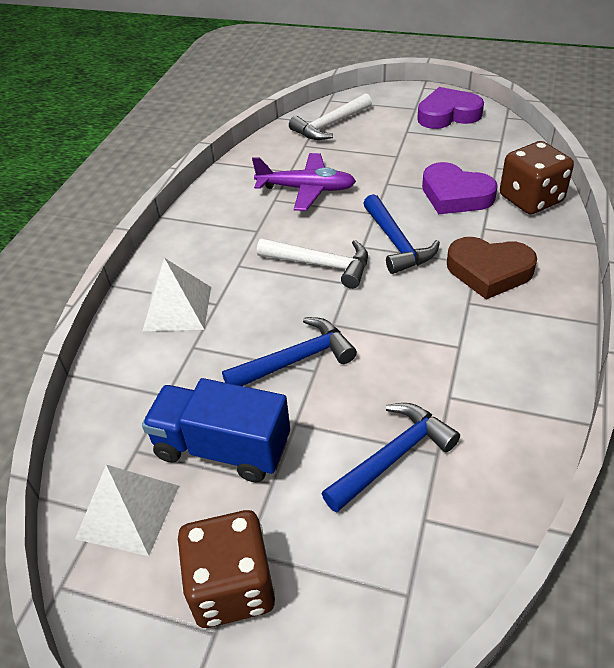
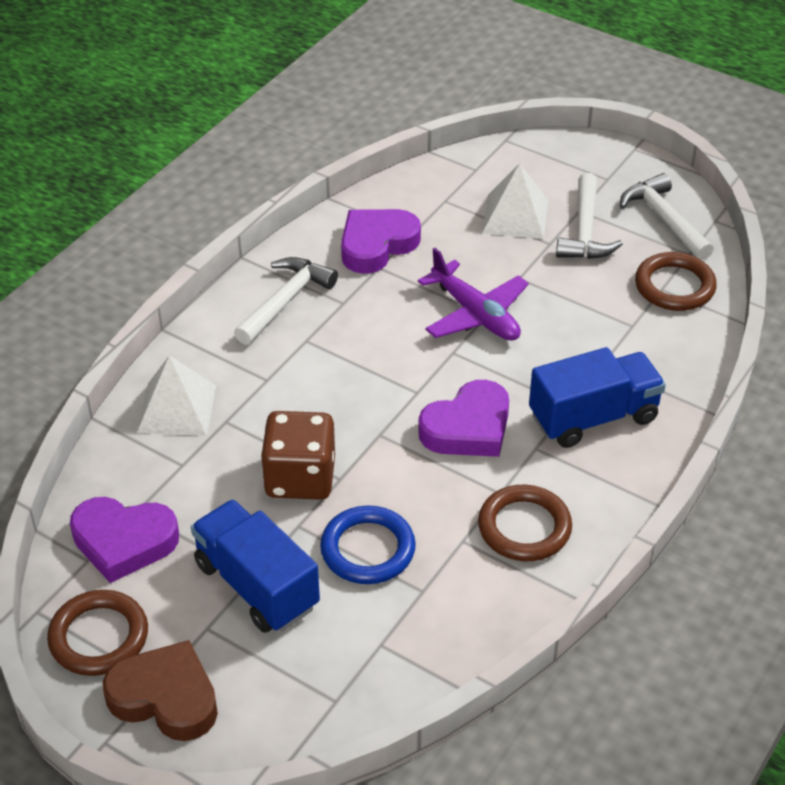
blue hammer: 3 -> 0
blue ring: 0 -> 1
blue truck: 1 -> 2
brown dice: 2 -> 1
brown ring: 0 -> 3
purple heart: 2 -> 3
white hammer: 2 -> 3

